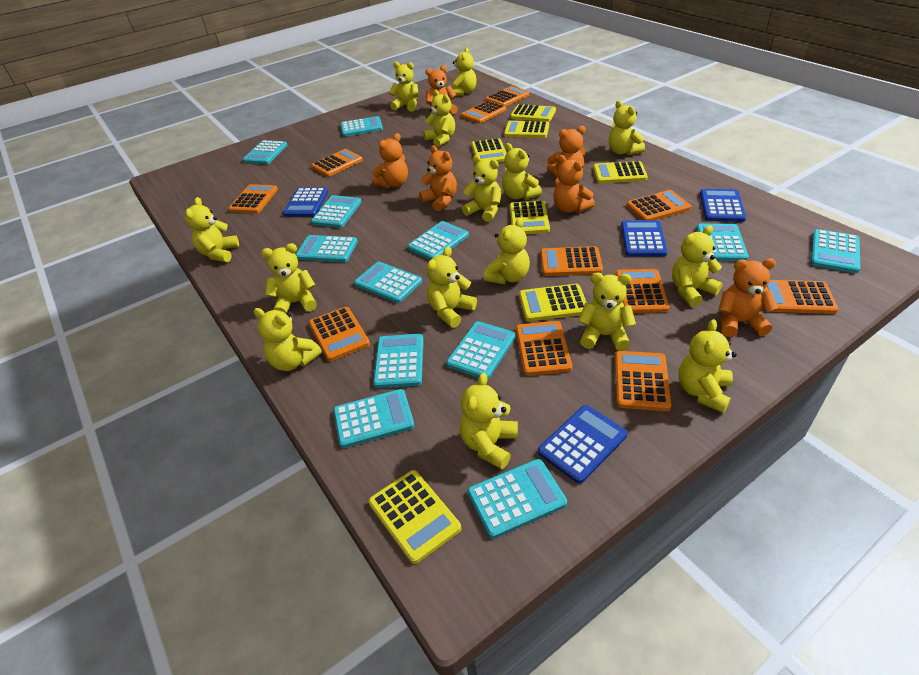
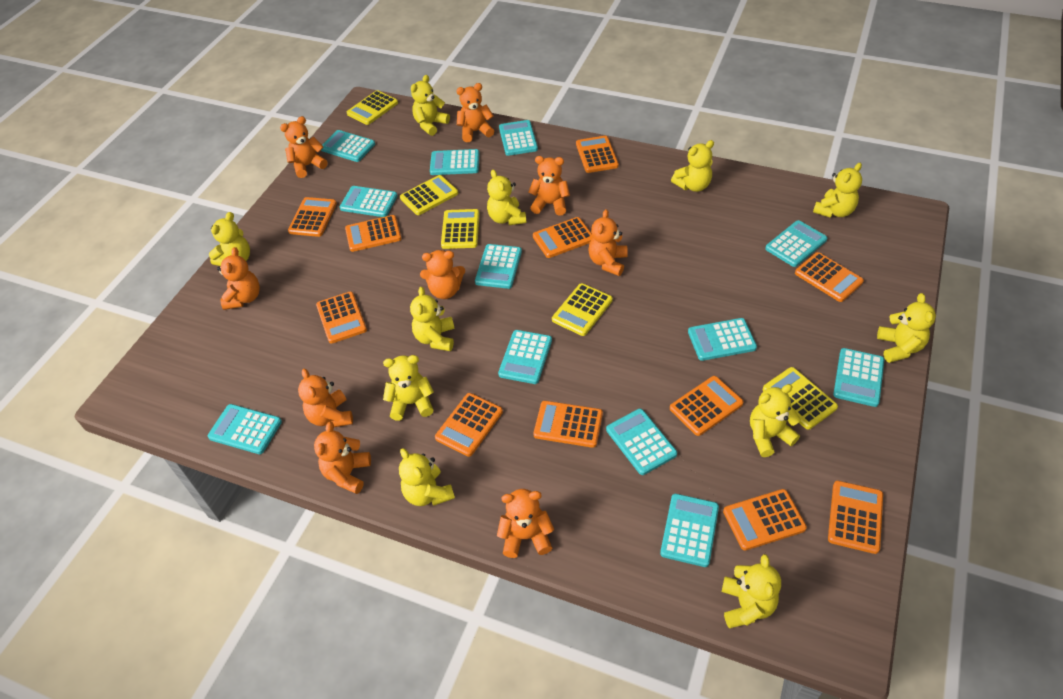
blue calculator: 4 -> 0
orange teddy bear: 6 -> 9
yellow calculator: 7 -> 5
yellow teddy bear: 15 -> 11

